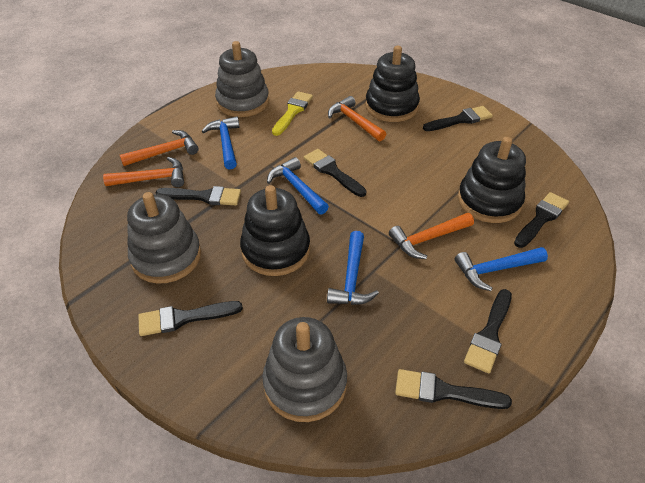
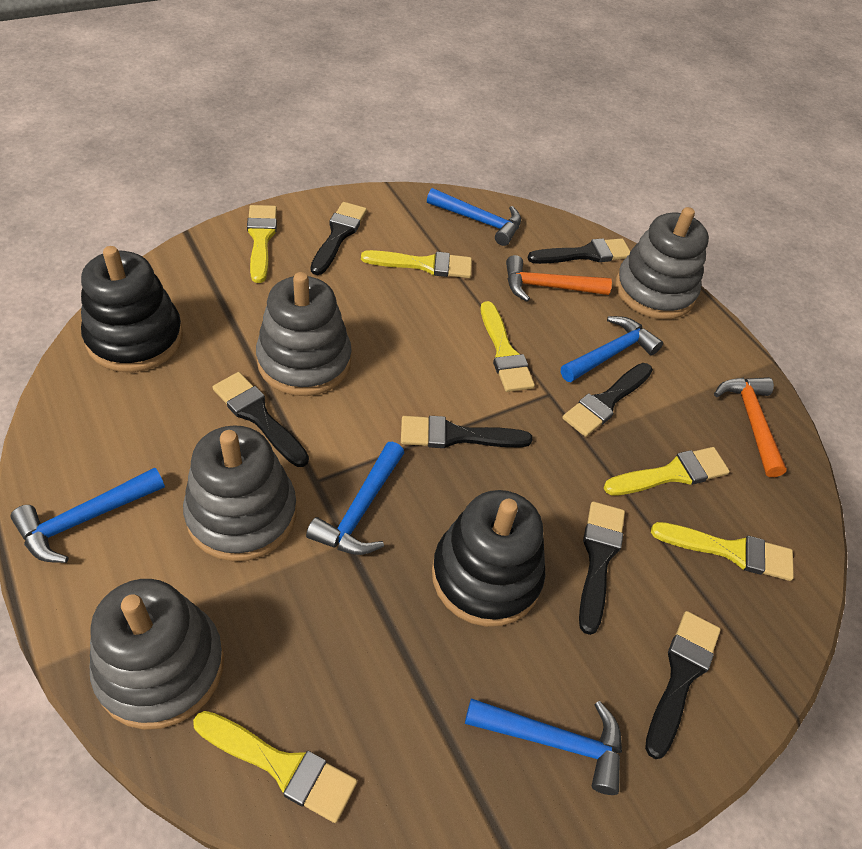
black stacking toy: 3 -> 2
blue hammer: 4 -> 5
grey stacking toy: 3 -> 4
orange hammer: 4 -> 2
yellow brush: 1 -> 6

